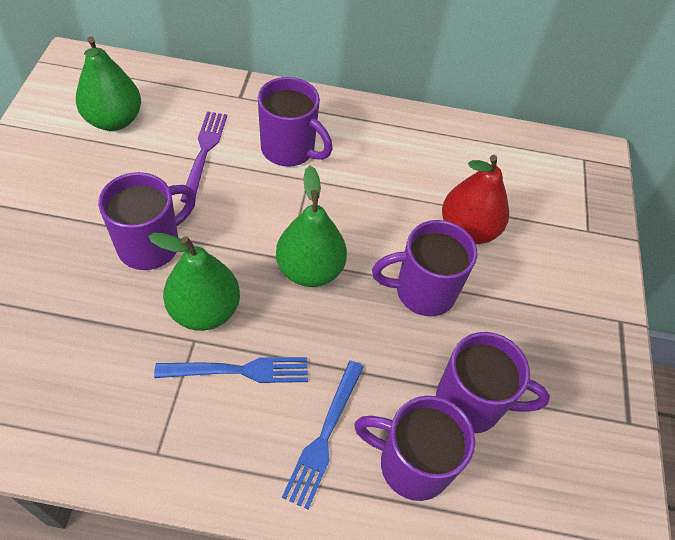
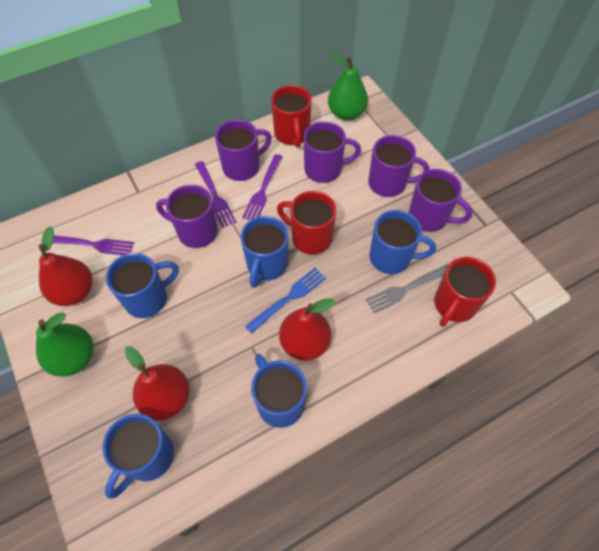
blue fork: 2 -> 1
blue mug: 0 -> 5
green pear: 3 -> 2
grey fork: 0 -> 1
purple fork: 1 -> 3
red mug: 0 -> 3
red pear: 1 -> 3

